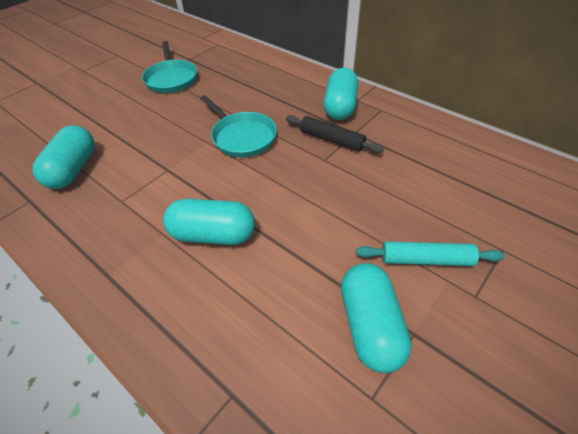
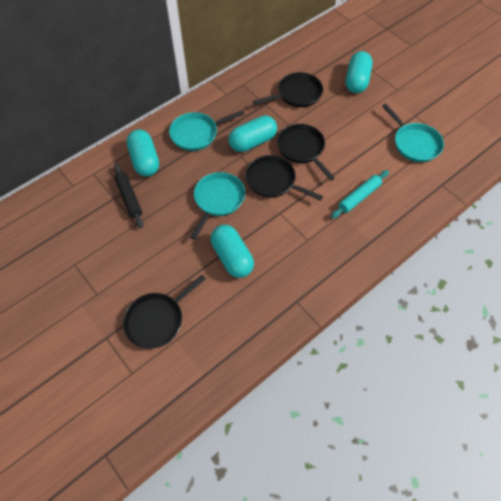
black pan: 0 -> 4
turquoise pan: 2 -> 3

